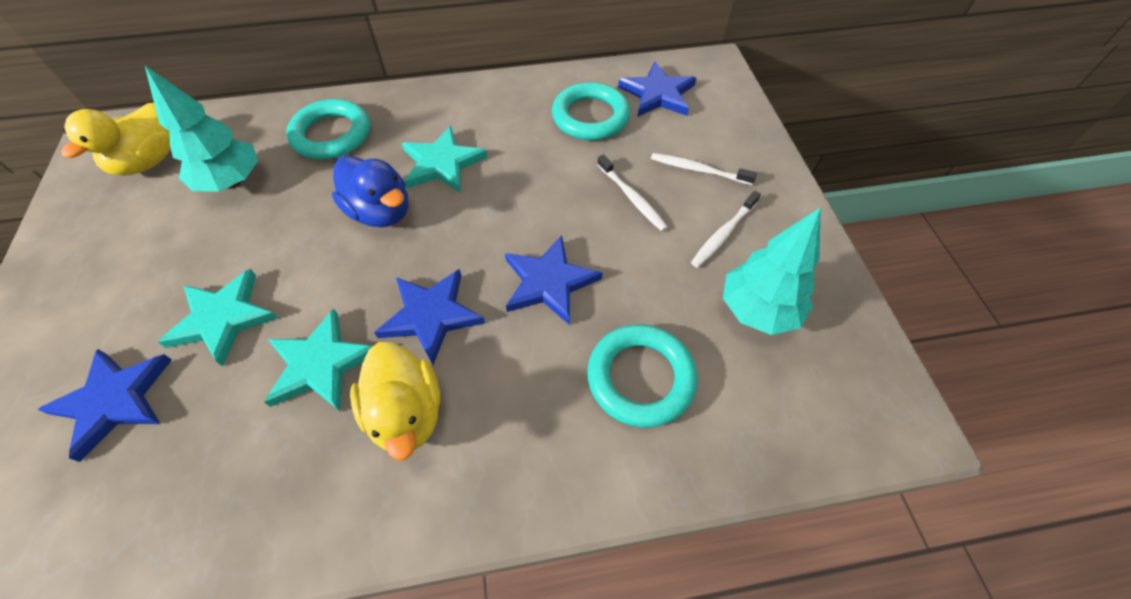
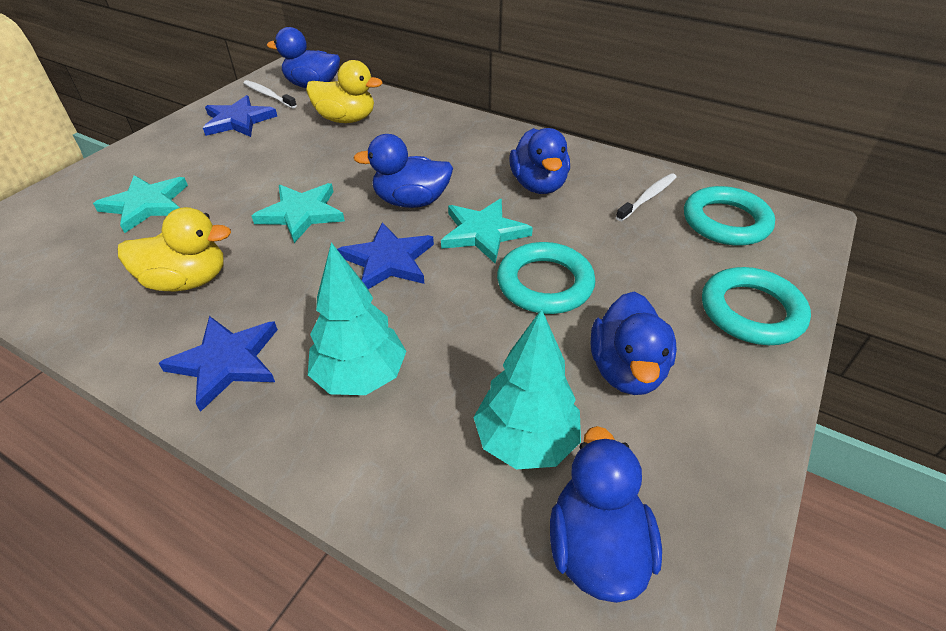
blue duck: 1 -> 5
blue star: 4 -> 3
white toothbrush: 3 -> 2

